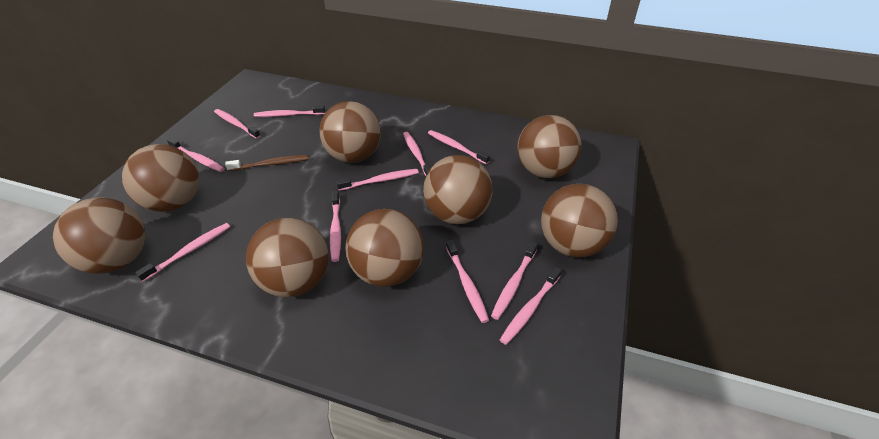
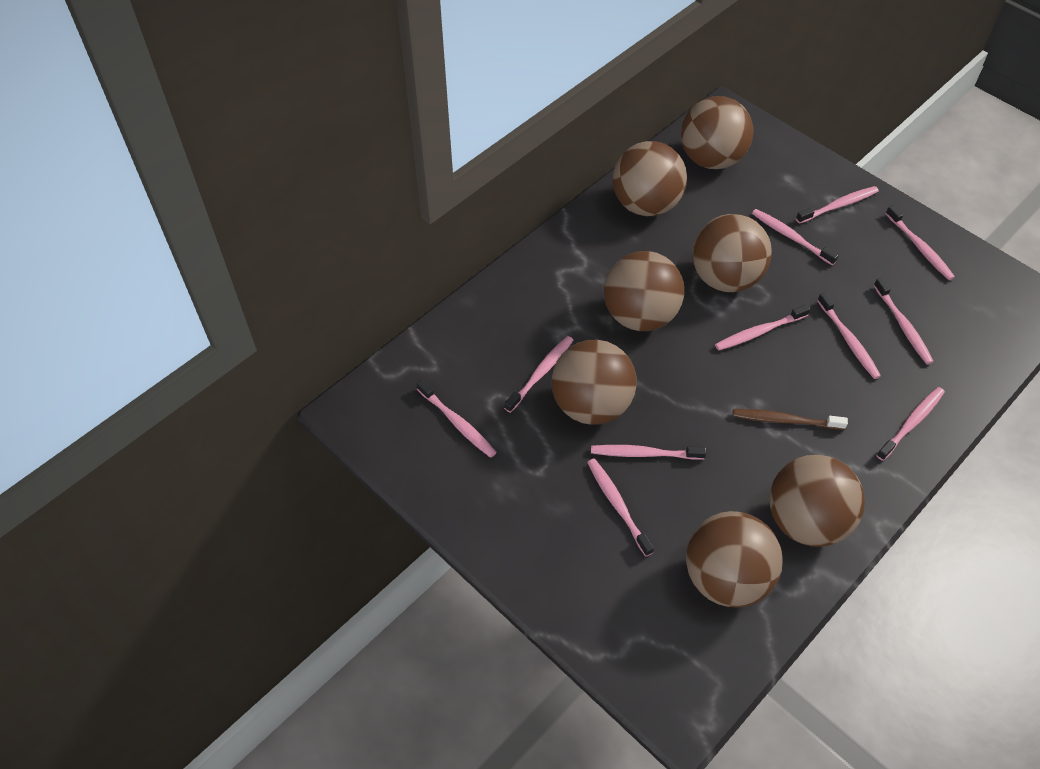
brown ball: 8 -> 7

